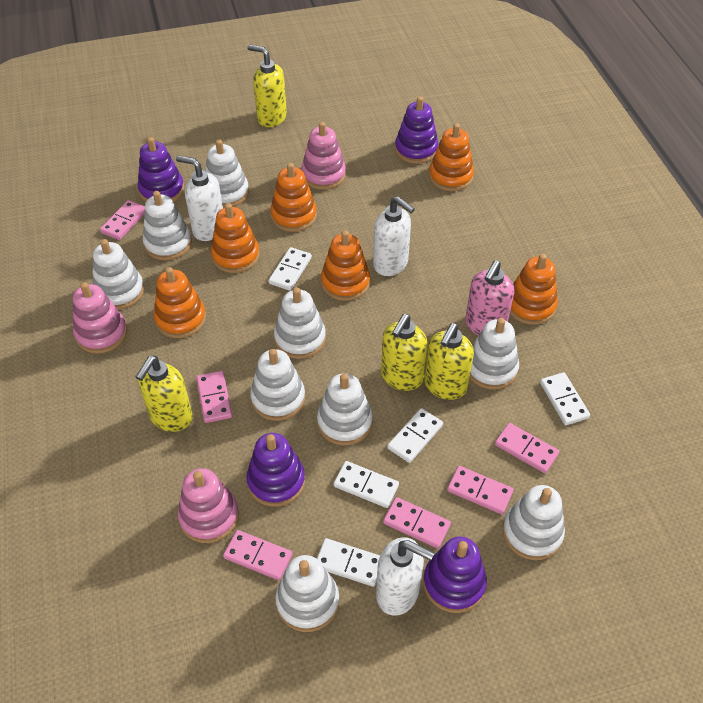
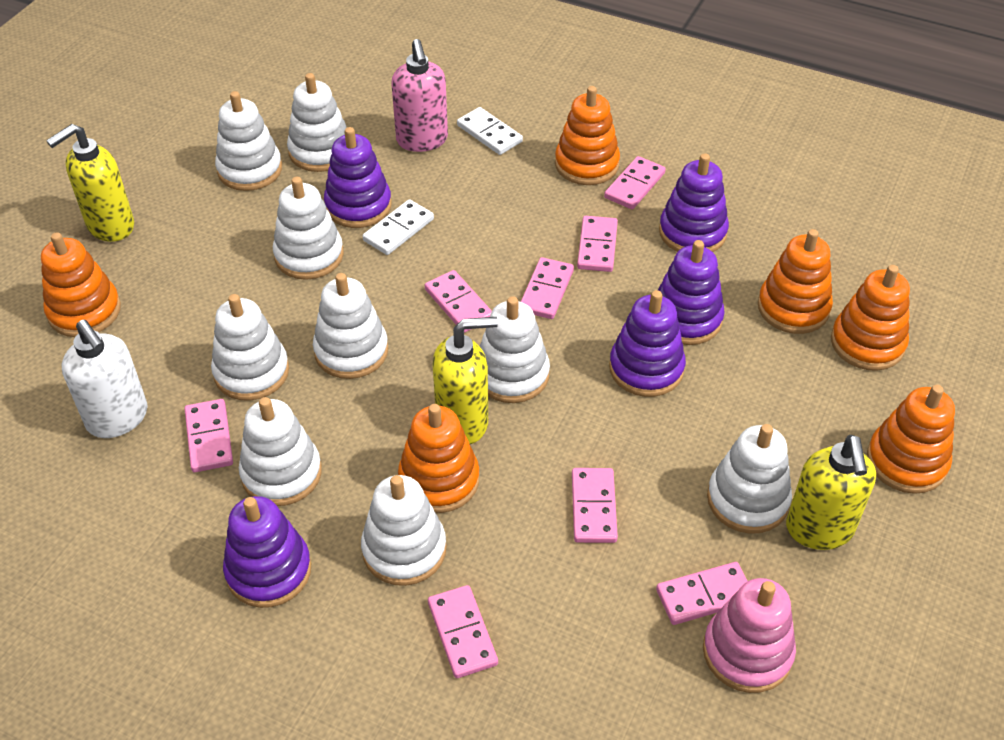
pink domino: 6 -> 8
pink stacking toy: 3 -> 1
purple stacking toy: 4 -> 5
white domino: 5 -> 2
white soap dispenser: 3 -> 1
yellow soap dispenser: 4 -> 3

